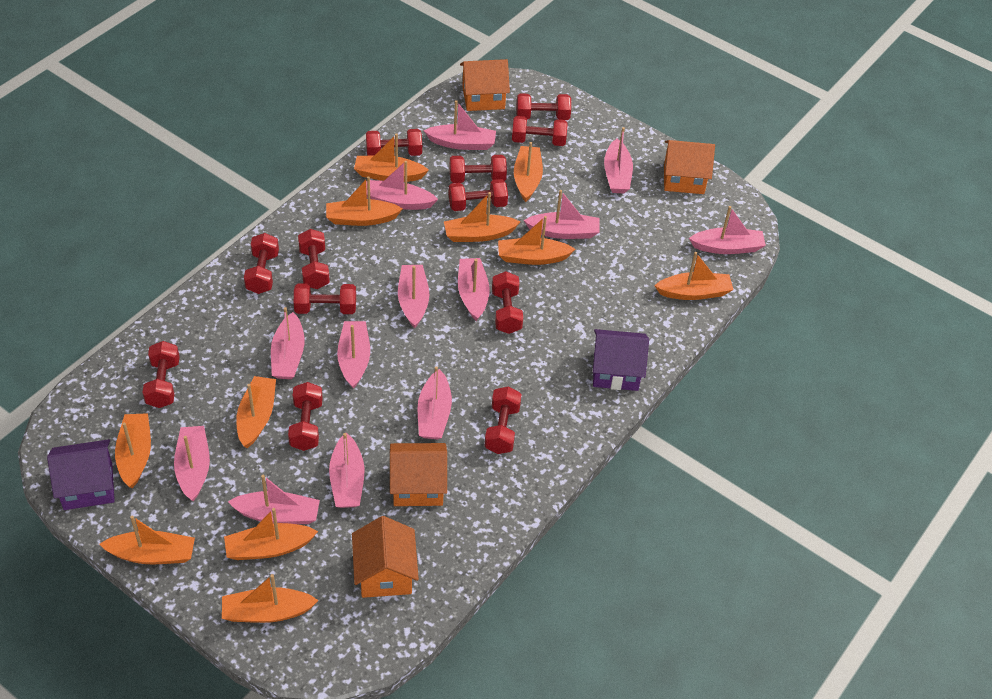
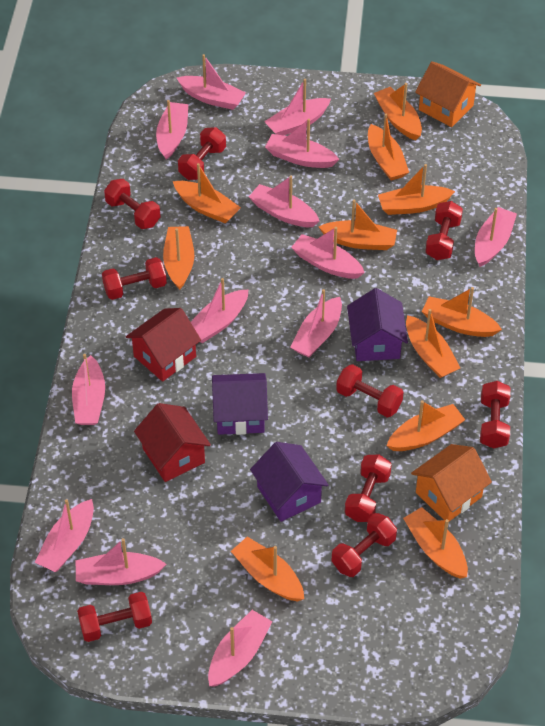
orange house: 4 -> 2
purple house: 2 -> 3
red dumbbell: 12 -> 9
red house: 0 -> 2

